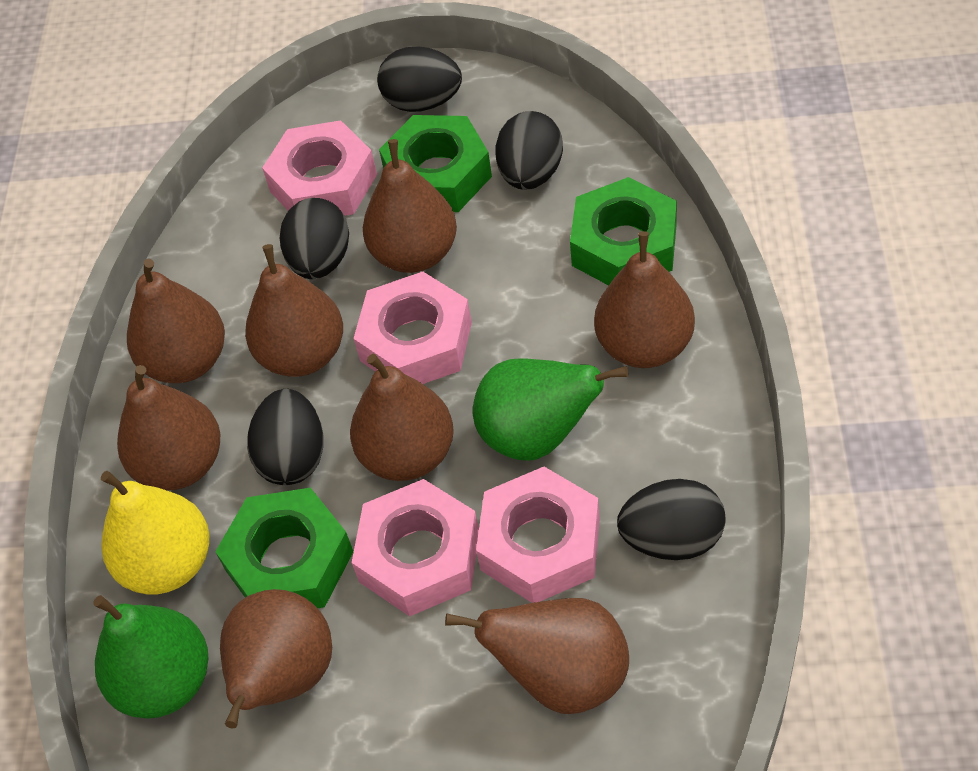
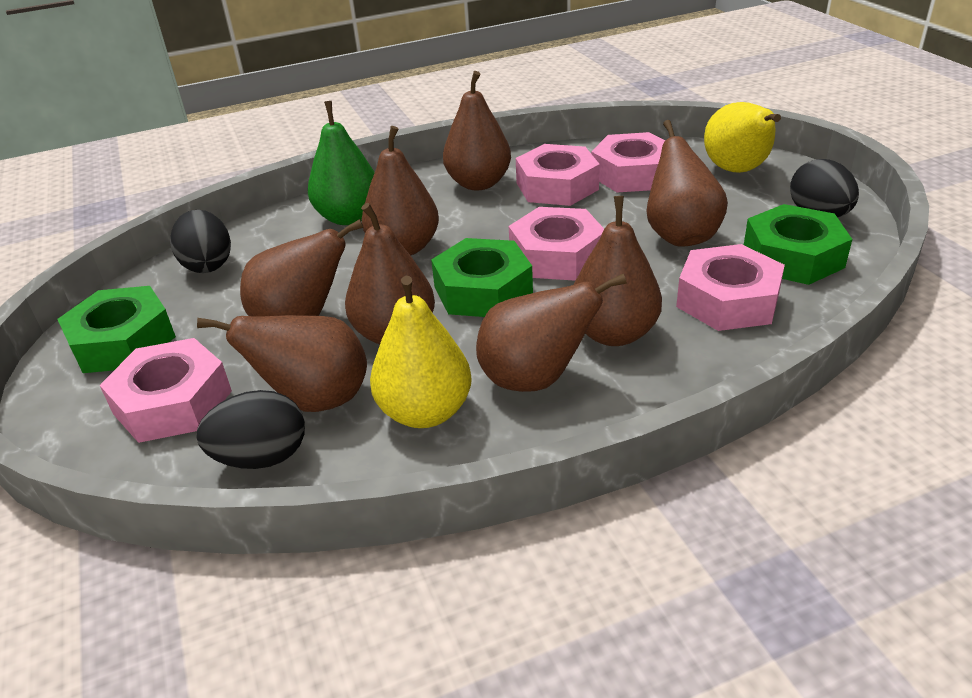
black egg: 5 -> 3
green pear: 2 -> 1
pink nut: 4 -> 5
yellow pear: 1 -> 2

